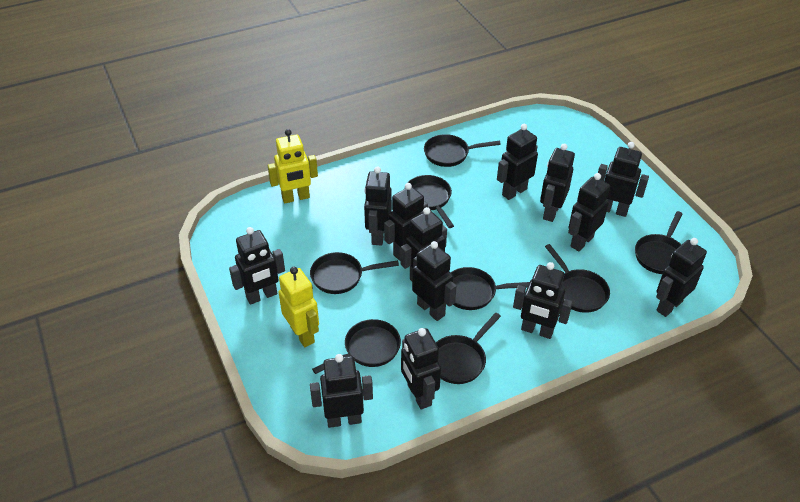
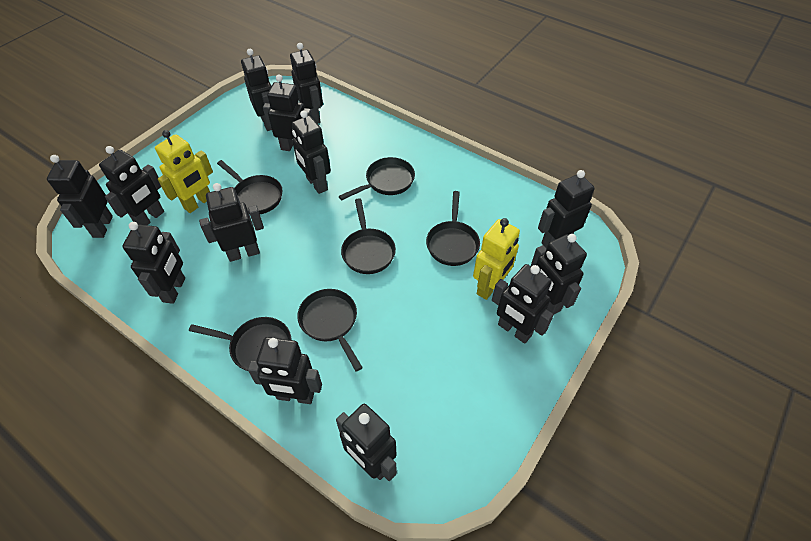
black pan: 8 -> 6

